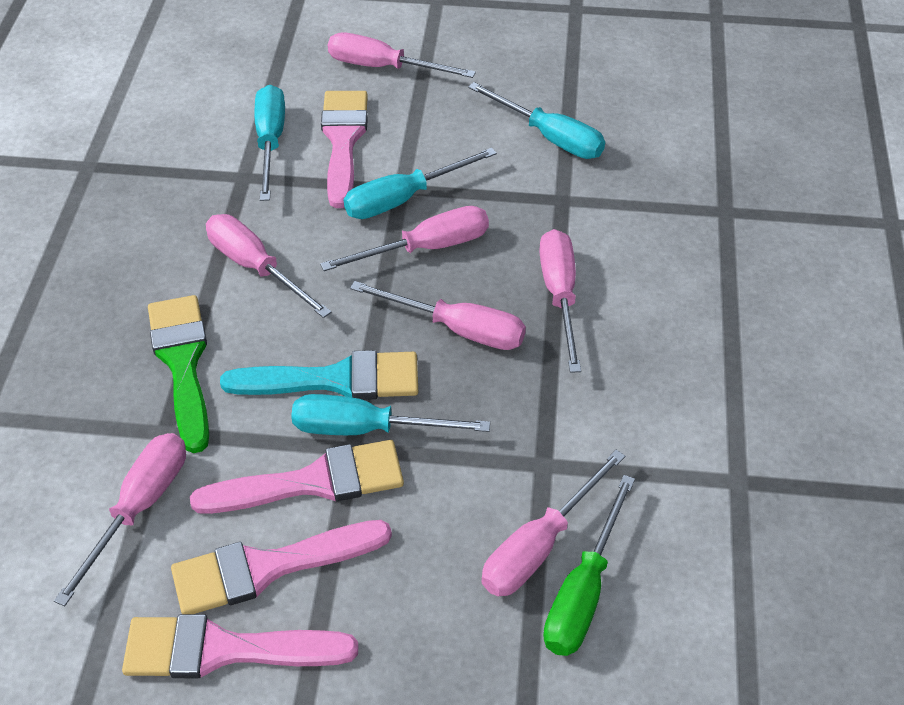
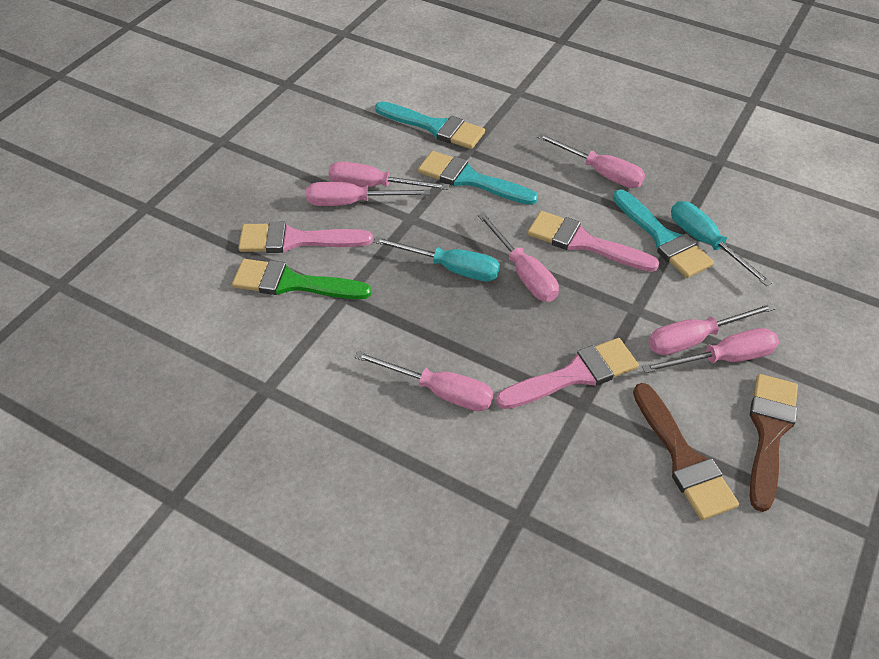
brown brush: 0 -> 2
green screwdriver: 1 -> 0
pink brush: 4 -> 3
turquoise brush: 1 -> 3
turquoise screwdriver: 4 -> 2

